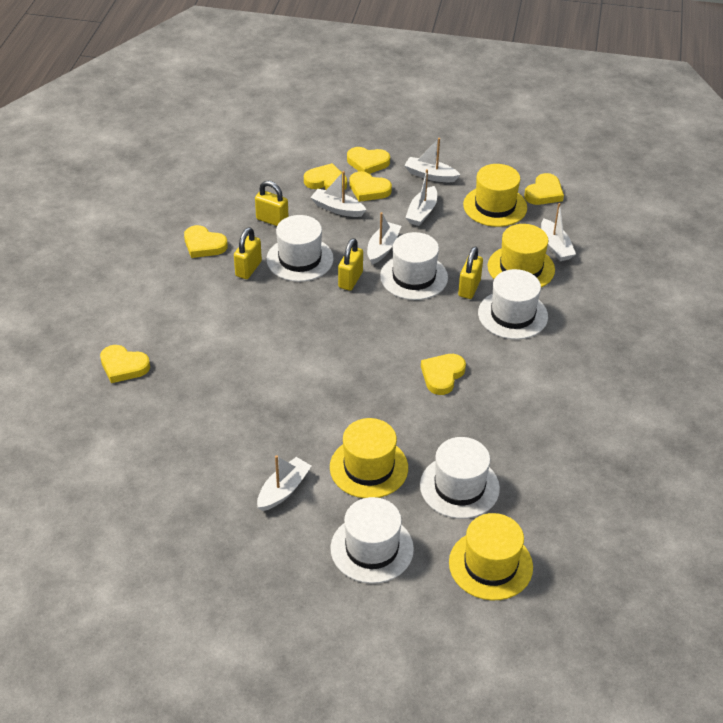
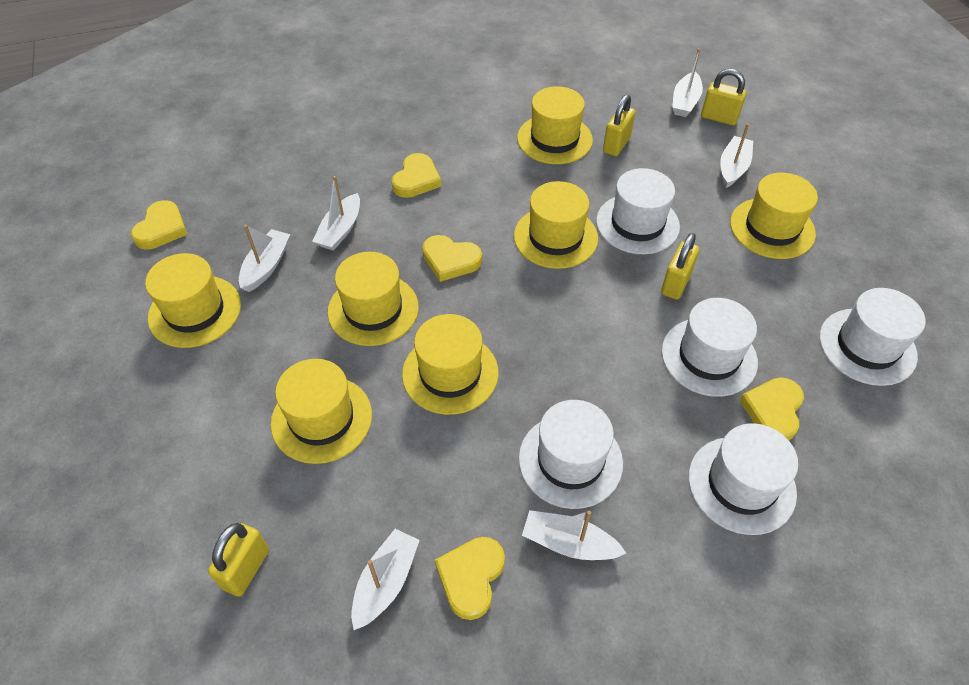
yellow hat: 4 -> 7
yellow heart: 7 -> 5

